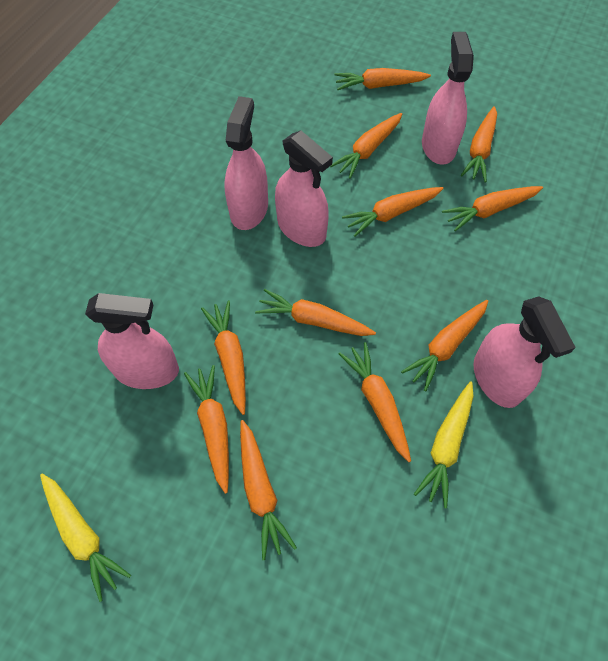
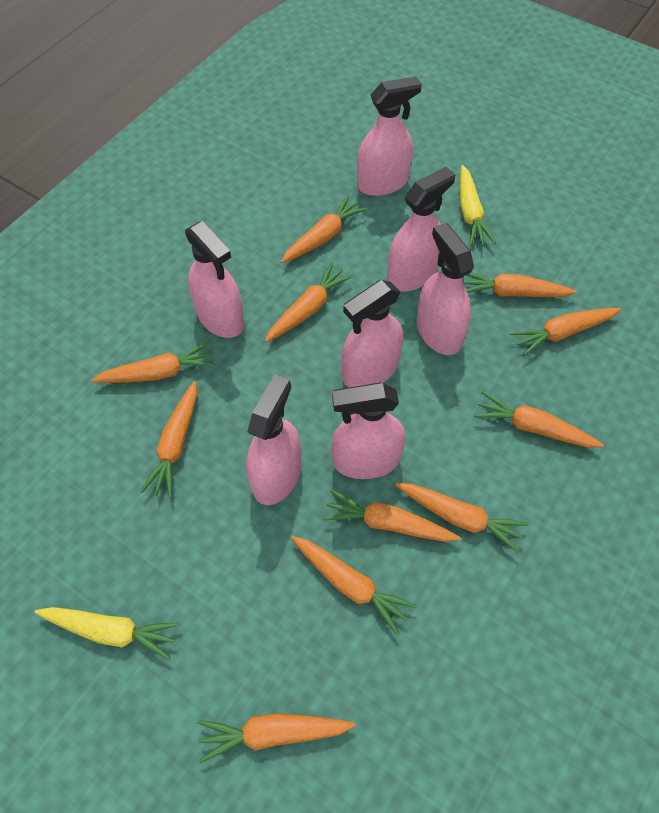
pink spray bottle: 5 -> 7

